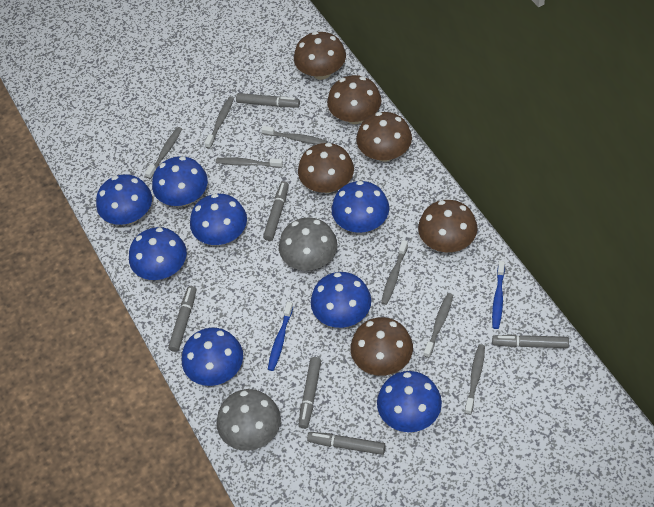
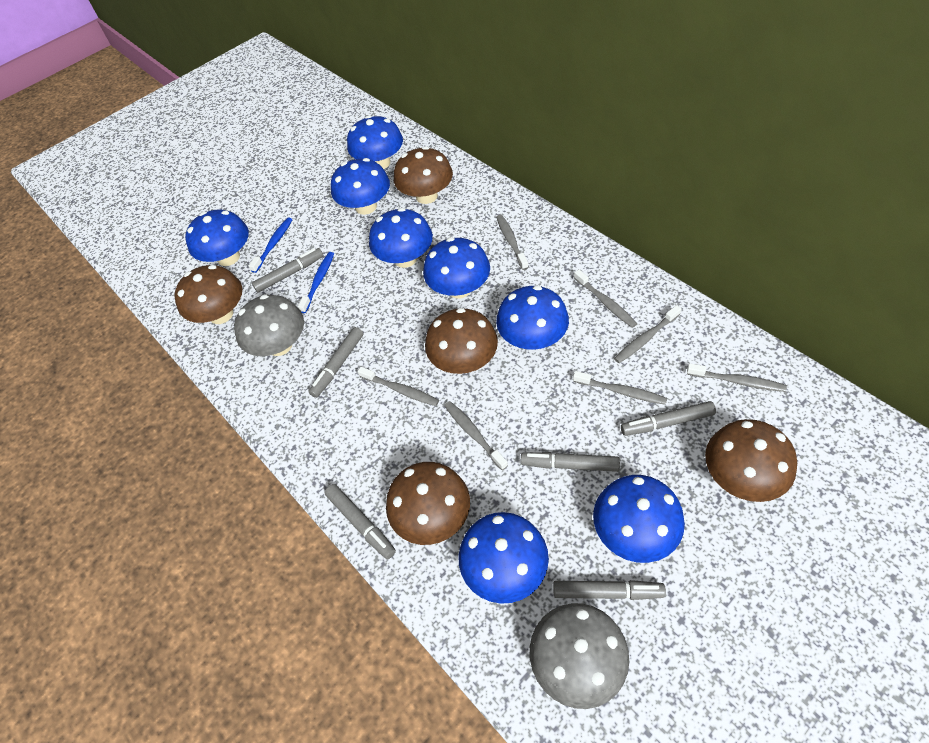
brown mushroom: 6 -> 5

